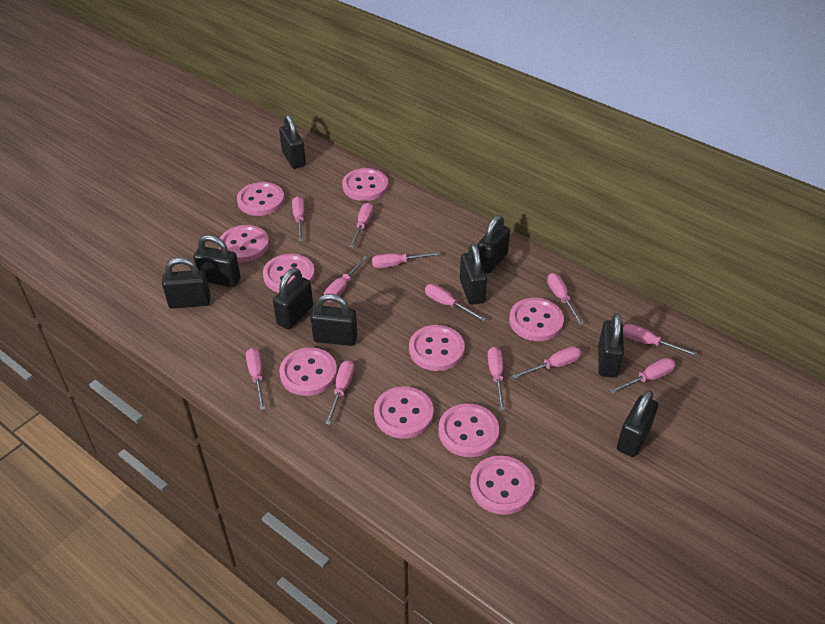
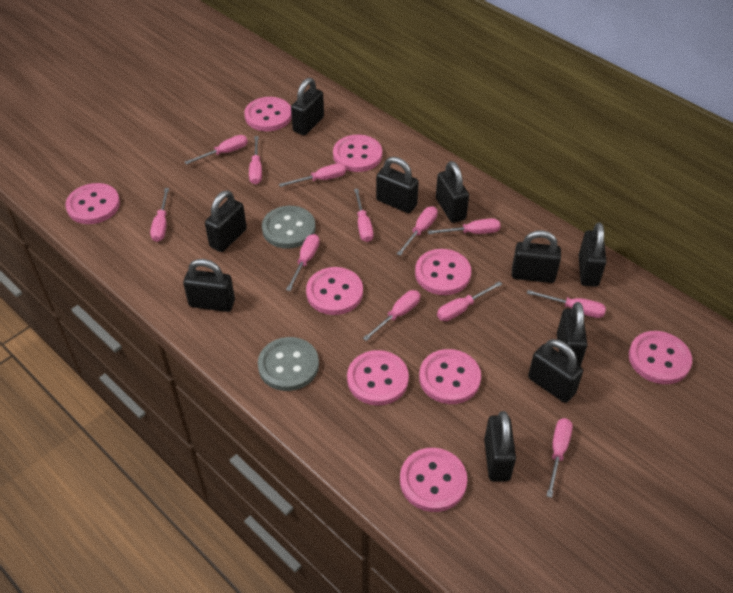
black padlock: 9 -> 10
grey button: 0 -> 2
pink button: 10 -> 9

